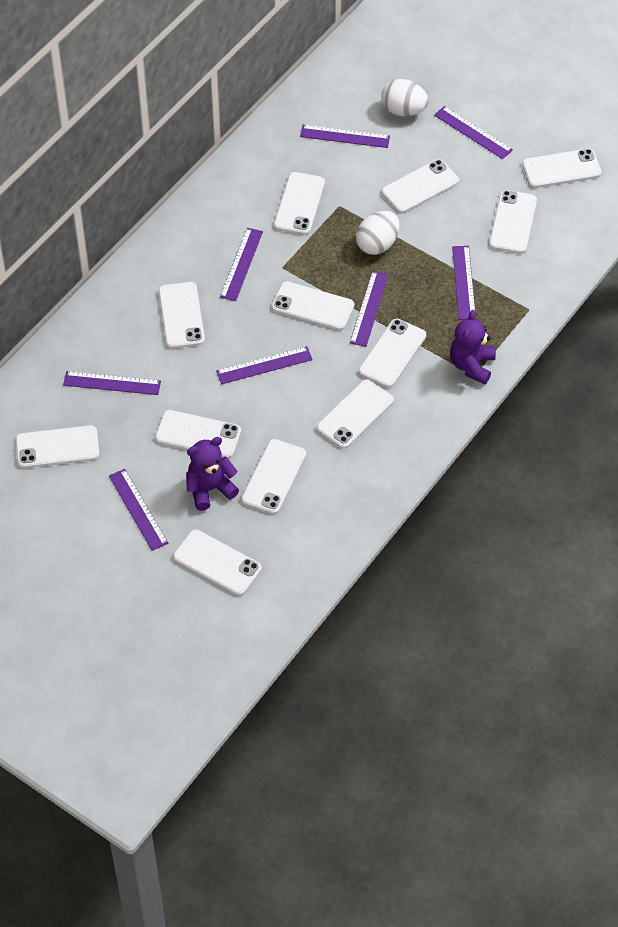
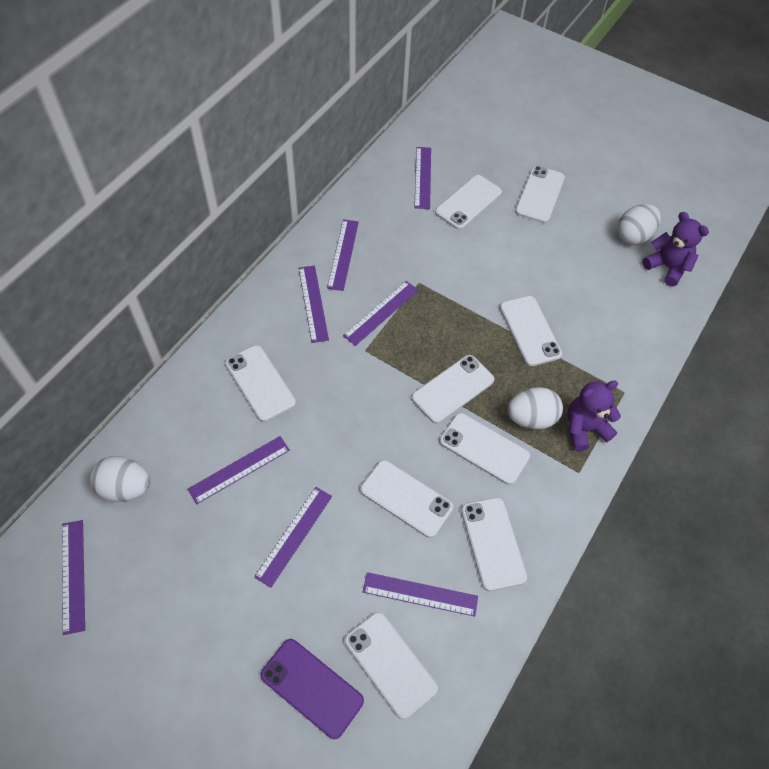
purple phone: 0 -> 1
white egg: 2 -> 3
white phone: 12 -> 9

